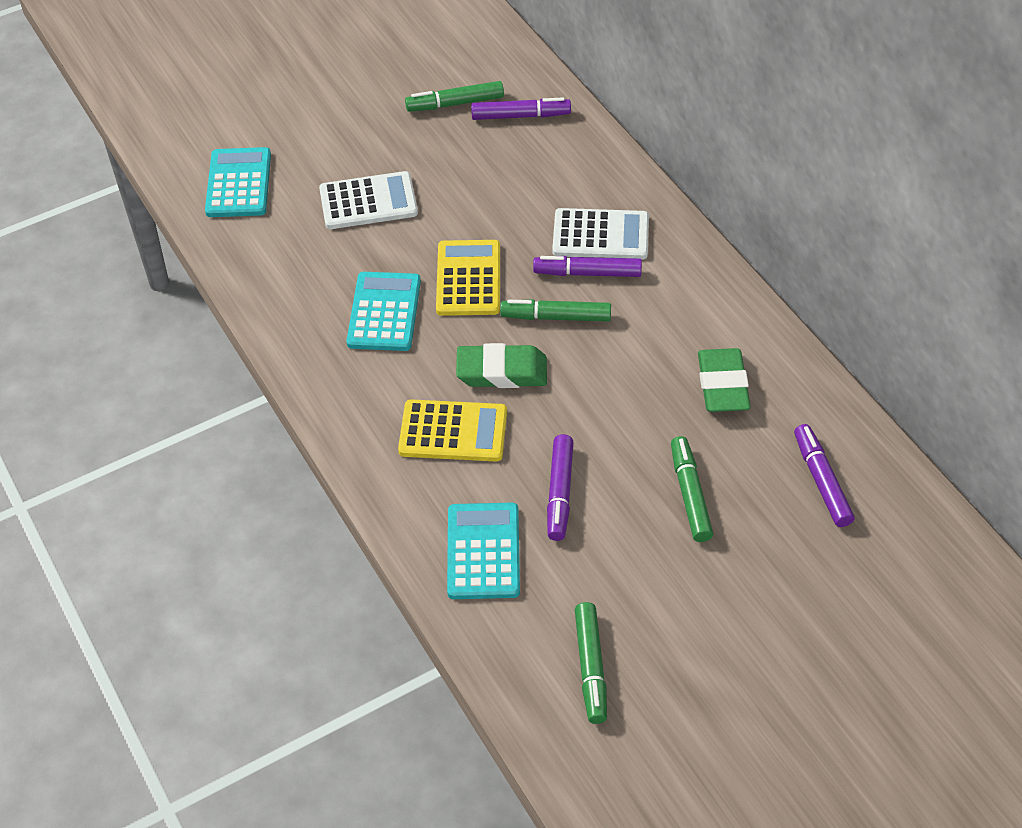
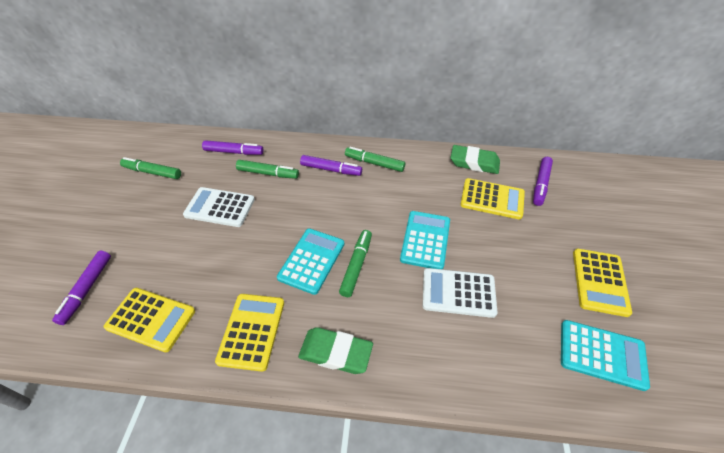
yellow calculator: 2 -> 4

